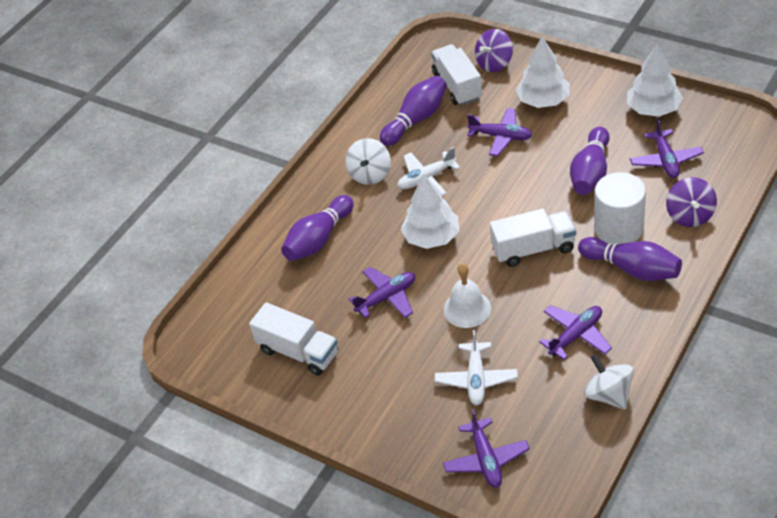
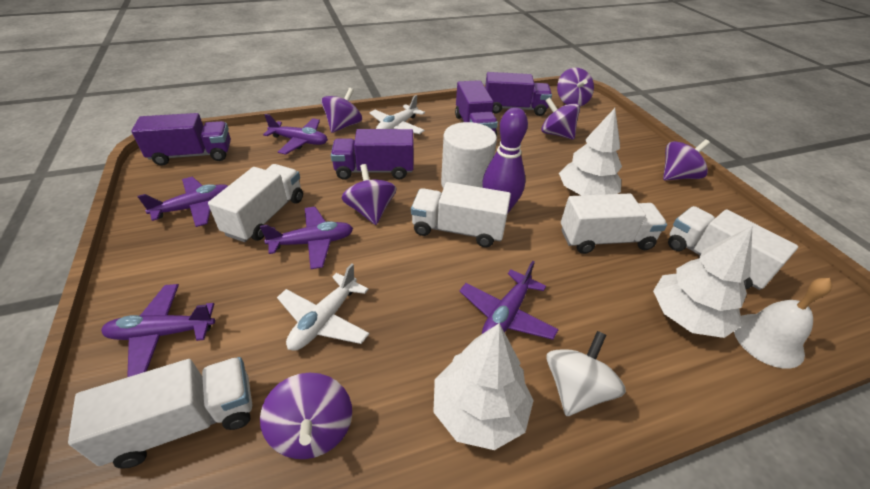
purple bowling pin: 4 -> 1
purple spinning top: 2 -> 6
purple truck: 0 -> 4
white spinning top: 2 -> 1
white truck: 3 -> 5

